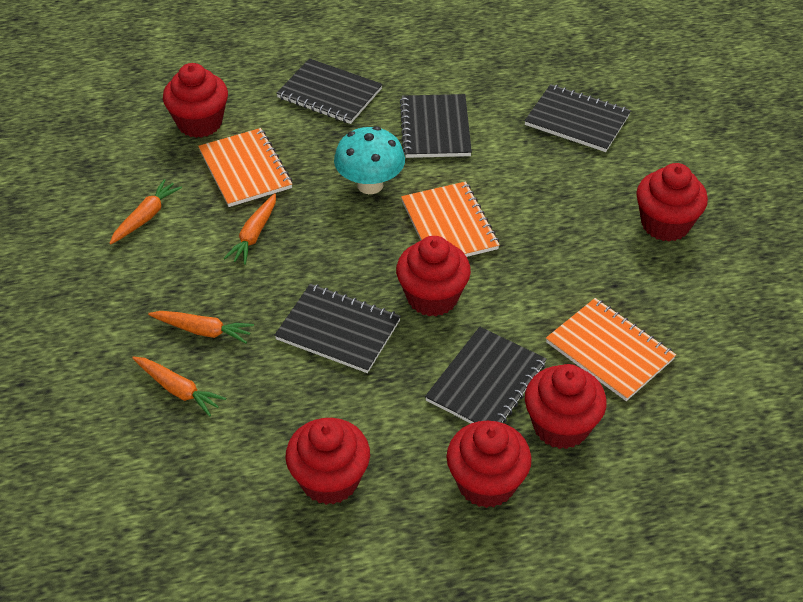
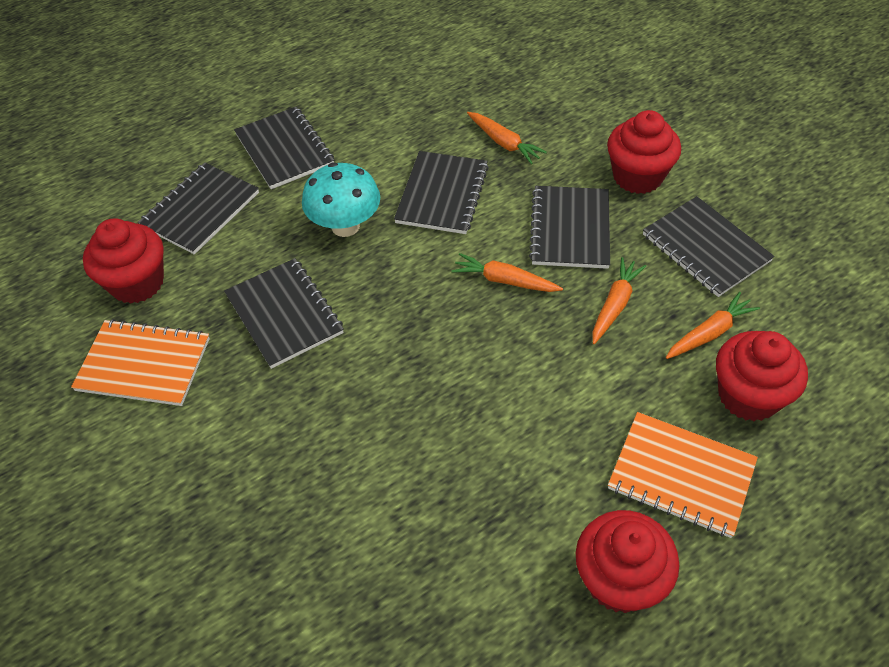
black notebook: 5 -> 6
orange notebook: 3 -> 2
red cupcake: 6 -> 4

